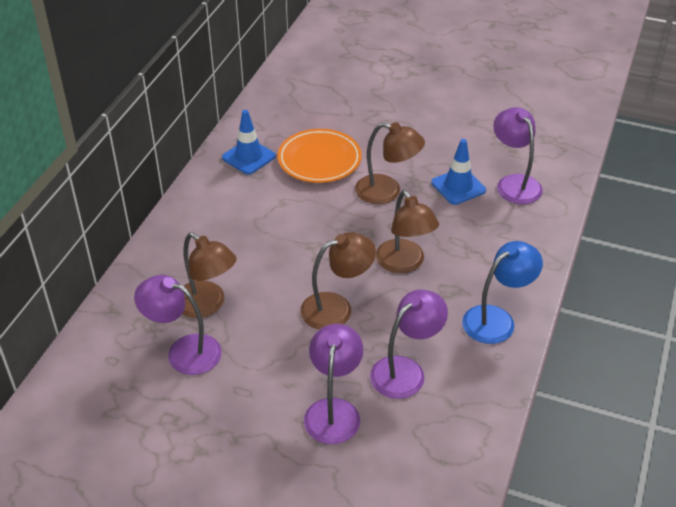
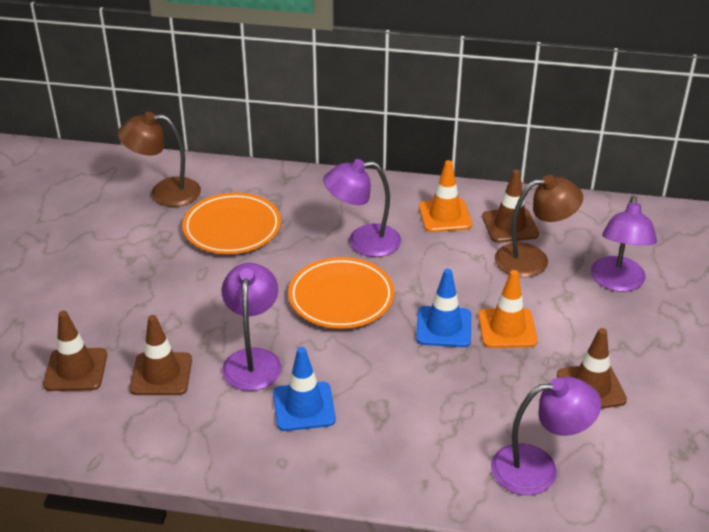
blue lamp: 1 -> 0
brown lamp: 4 -> 2
brown traffic cone: 0 -> 4
orange plate: 1 -> 2
orange traffic cone: 0 -> 2

